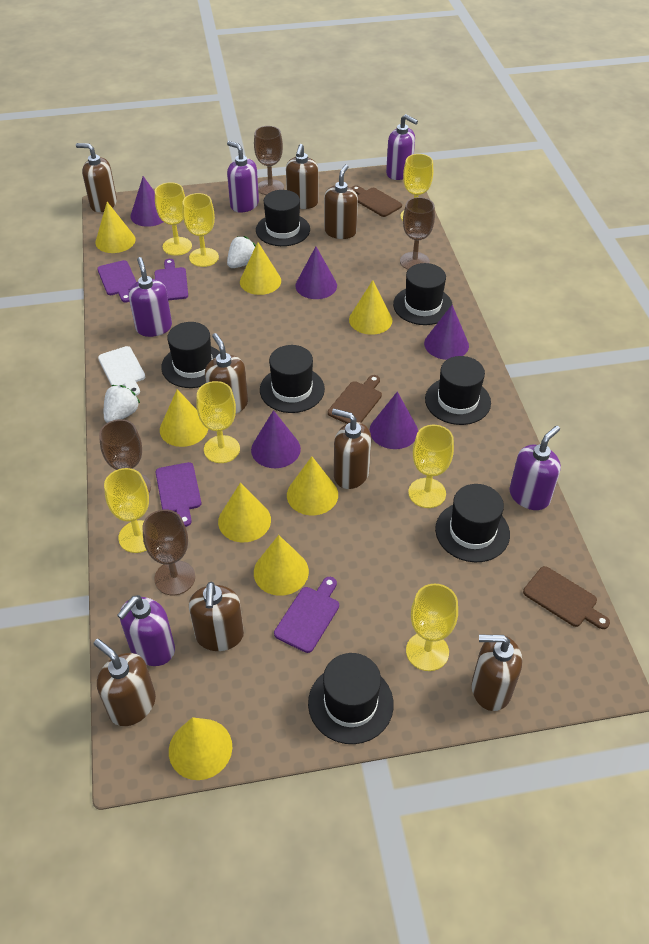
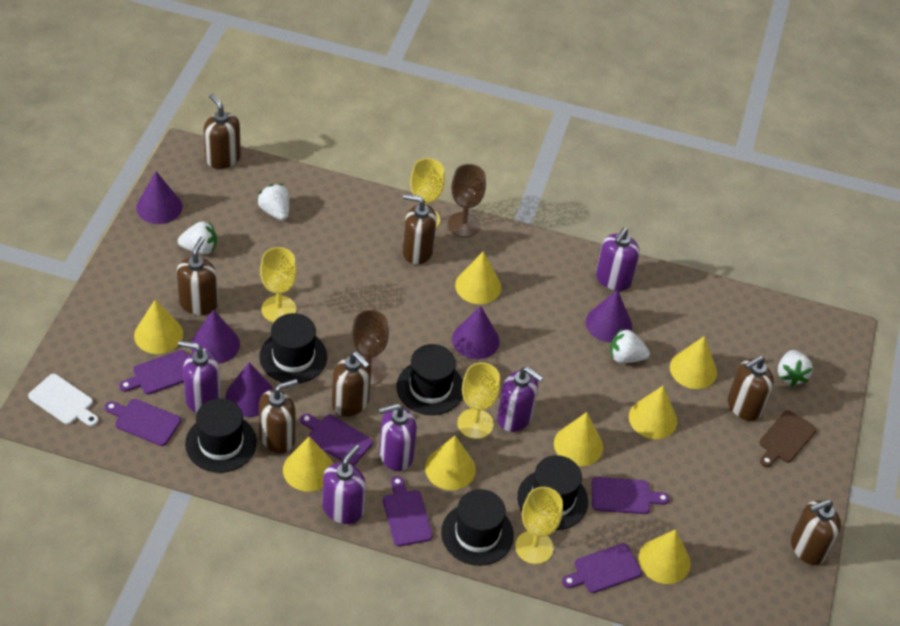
black hat: 7 -> 5
brown cutting board: 3 -> 1
brown goblet: 4 -> 2
brown soap dispenser: 8 -> 7
purple cutting board: 4 -> 6
white strawberry: 2 -> 4
yellow goblet: 7 -> 4

